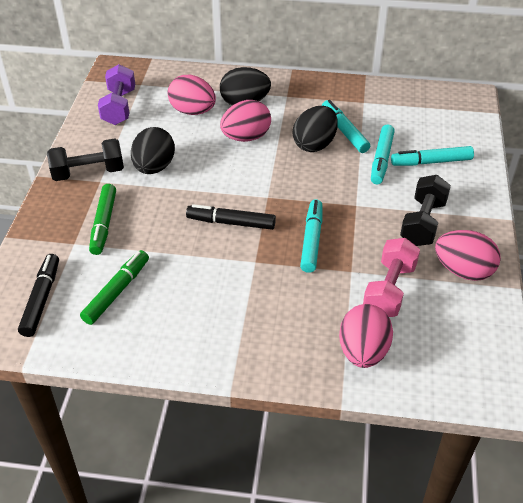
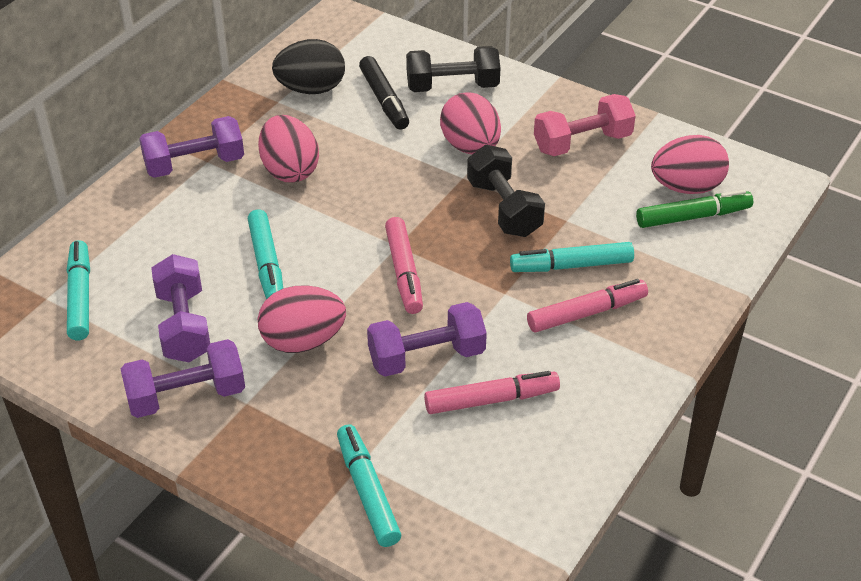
black egg: 3 -> 1
black marker: 2 -> 1
green marker: 2 -> 1
pink marker: 0 -> 3
purple dumbbell: 1 -> 4

